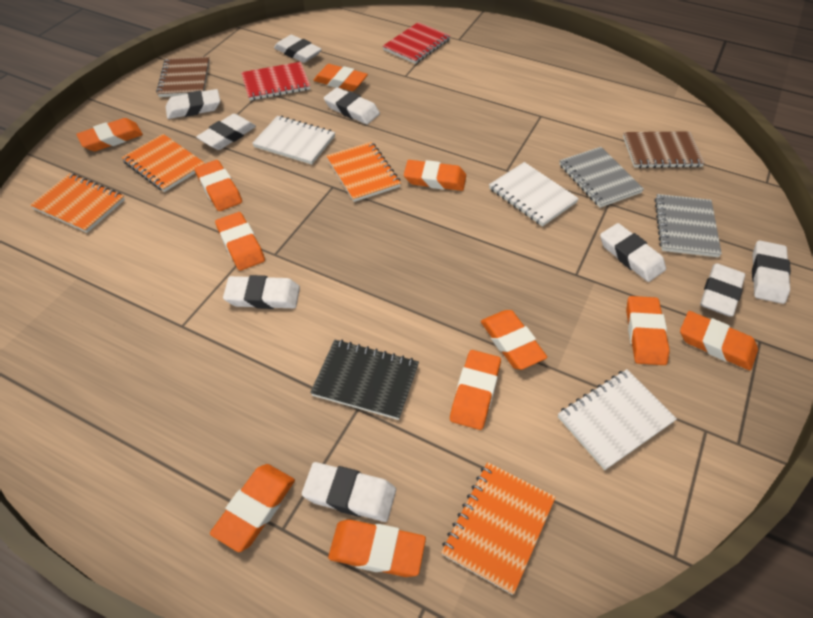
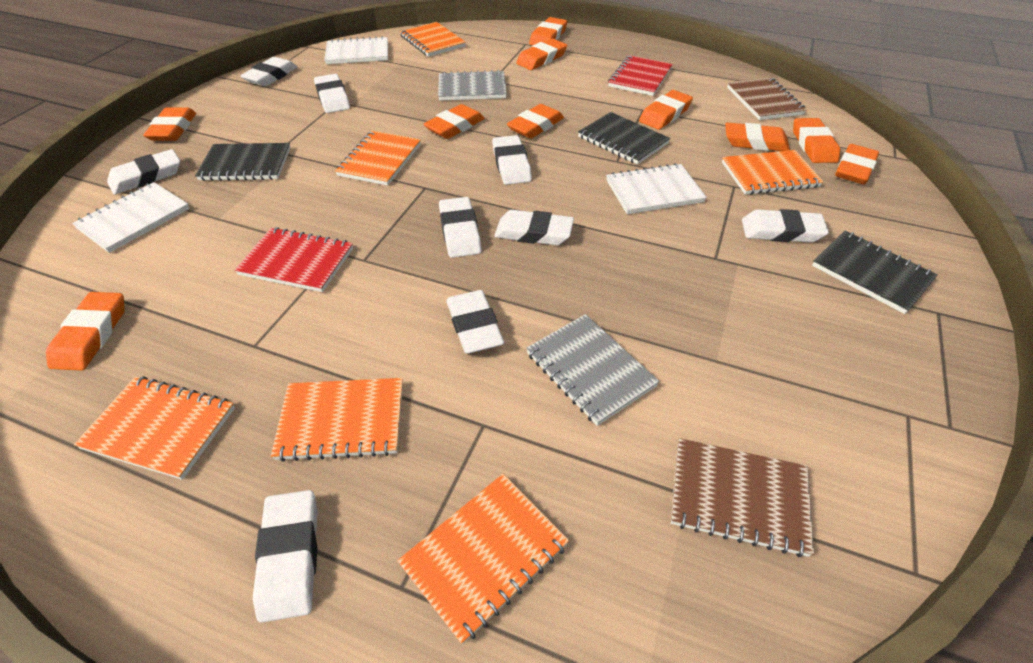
black notebook: 1 -> 3
orange eraser: 11 -> 10
orange notebook: 4 -> 6

